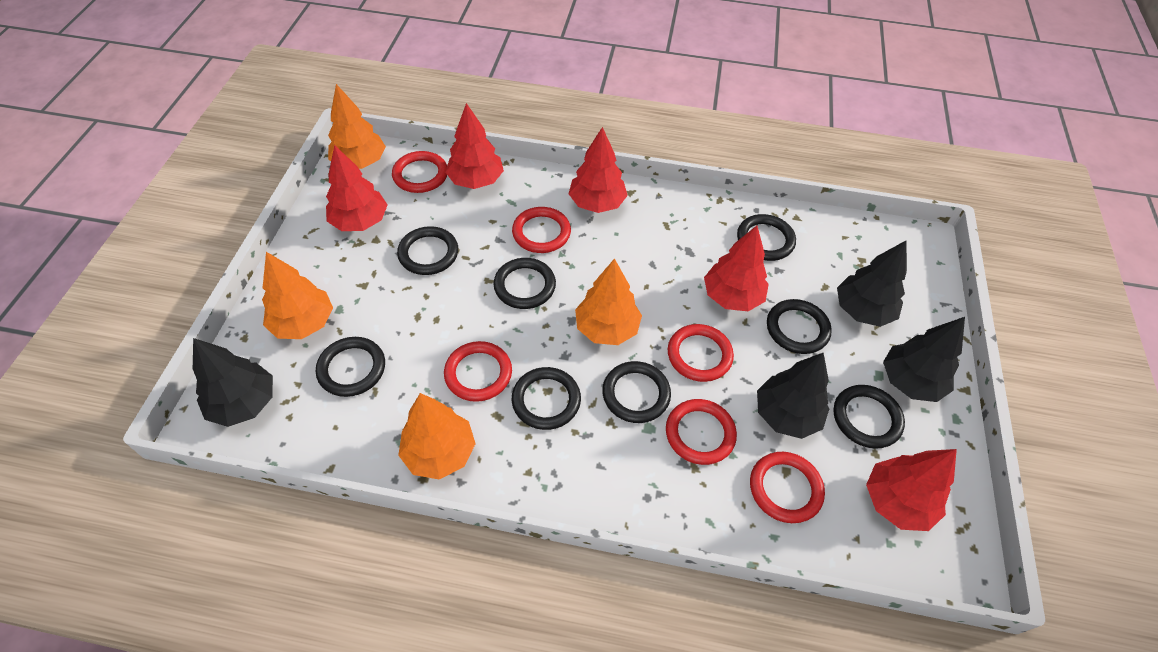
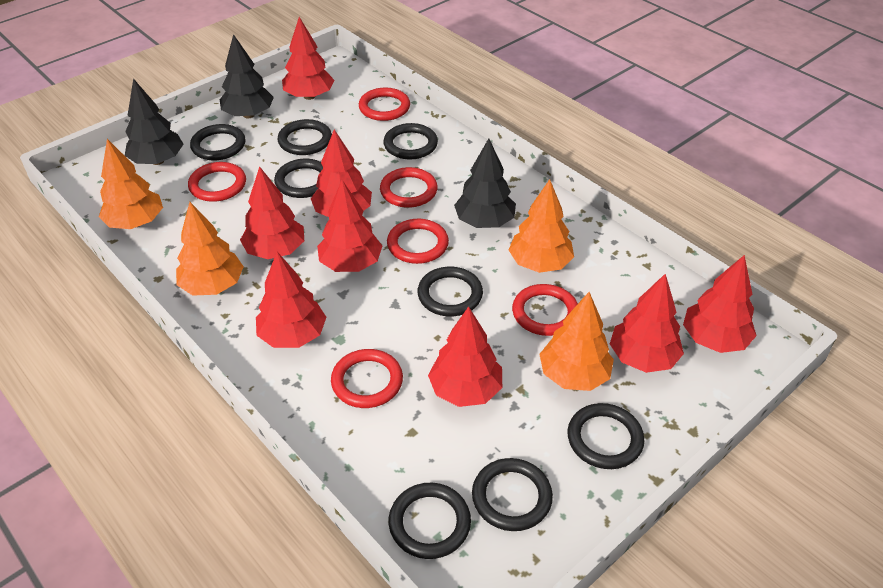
black tree: 4 -> 3
red tree: 5 -> 8

